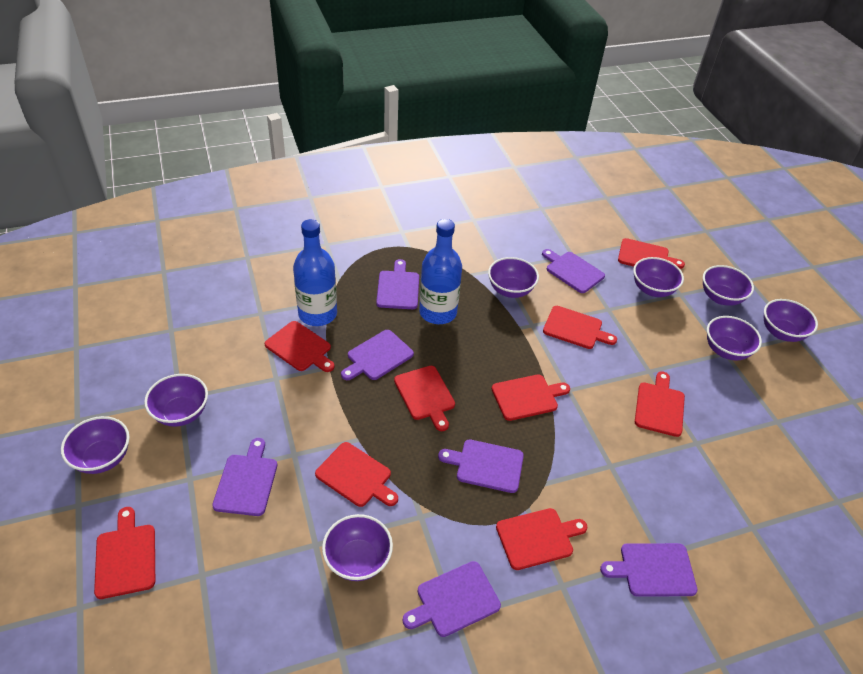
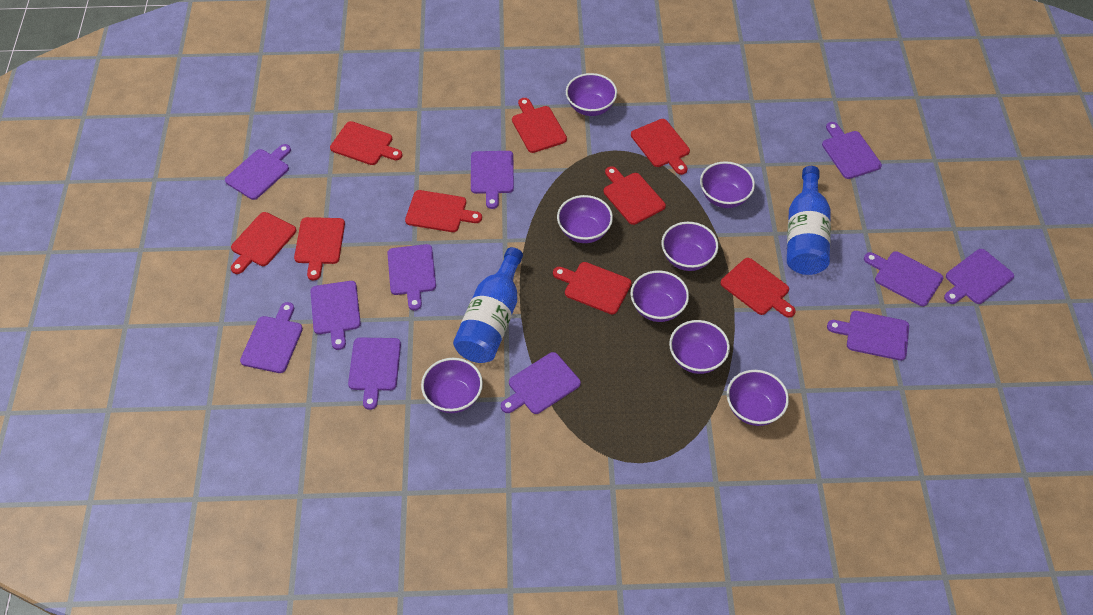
purple cutting board: 7 -> 11

